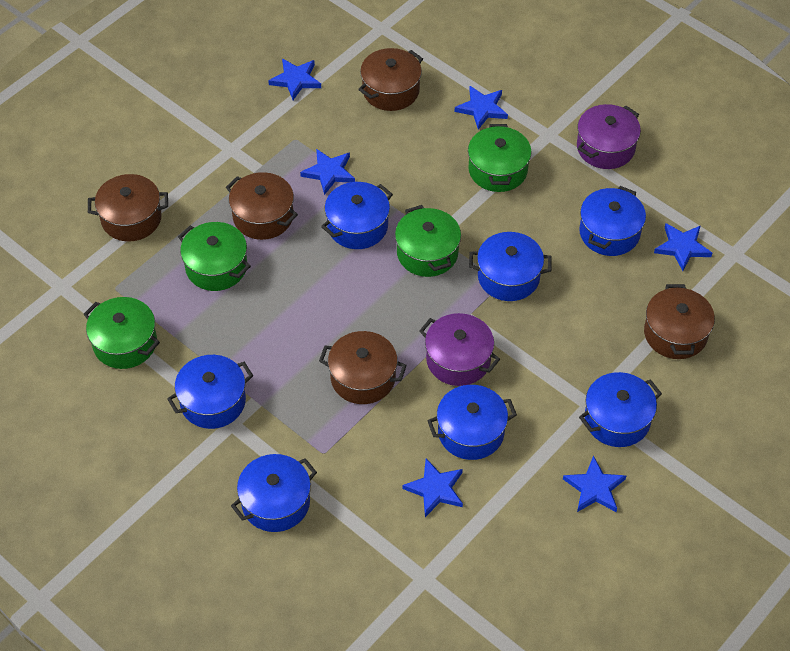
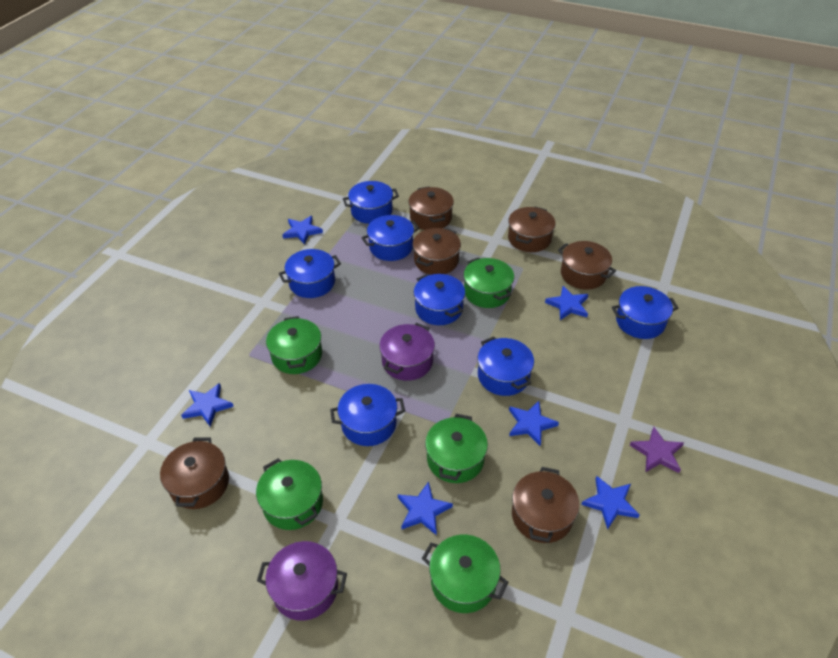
brown pot: 5 -> 6
green pot: 4 -> 5
purple star: 0 -> 1

